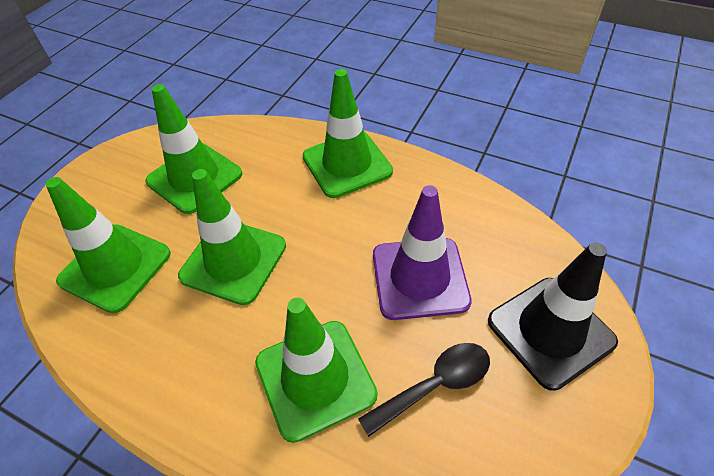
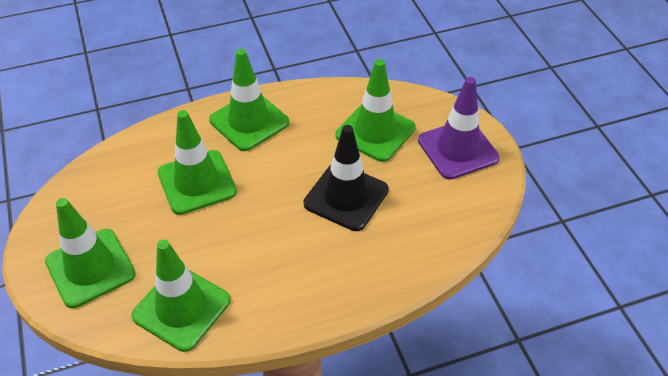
black spoon: 1 -> 0

